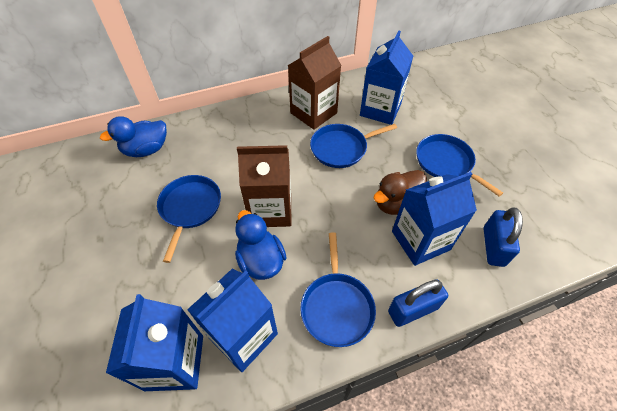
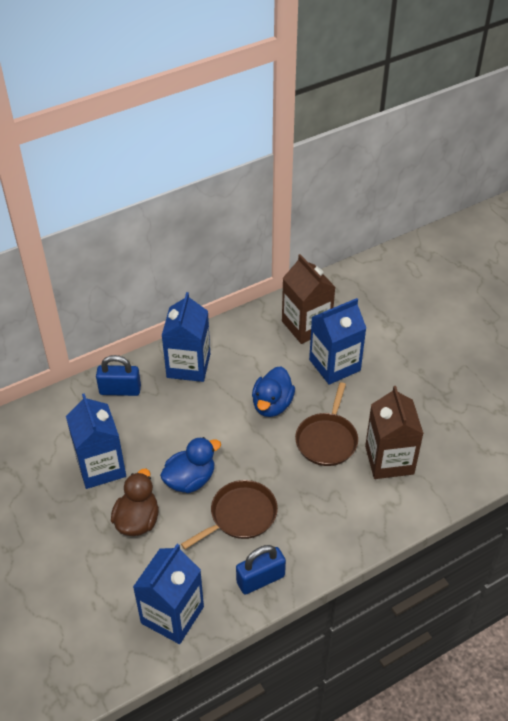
blue pan: 4 -> 0
brown pan: 0 -> 2

